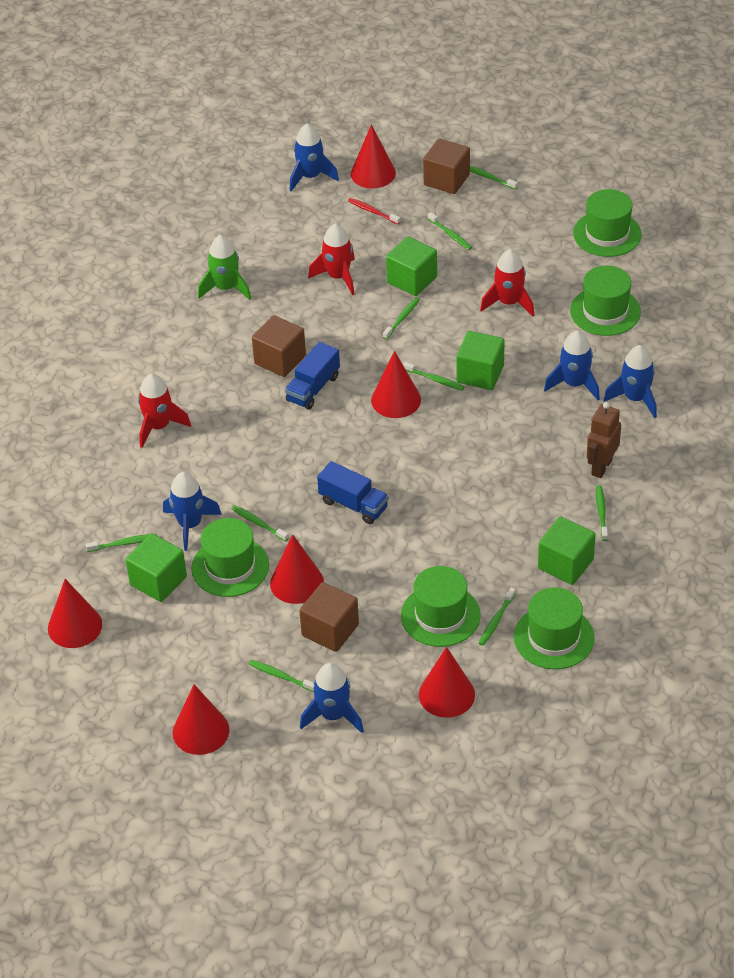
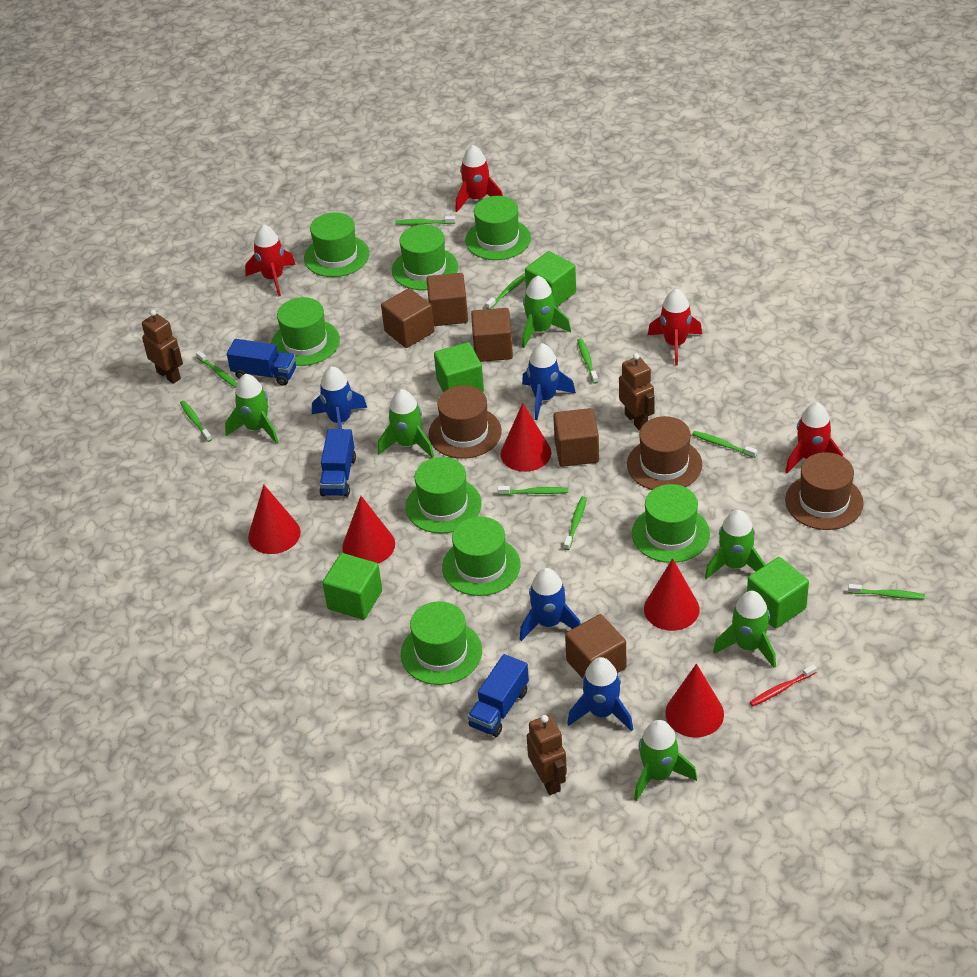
blue rocket: 5 -> 4
blue truck: 2 -> 3
brown cube: 3 -> 5
brown hat: 0 -> 3
brown robot: 1 -> 3
green hat: 5 -> 8
green rocket: 1 -> 6
red cone: 6 -> 5
red rocket: 3 -> 4

